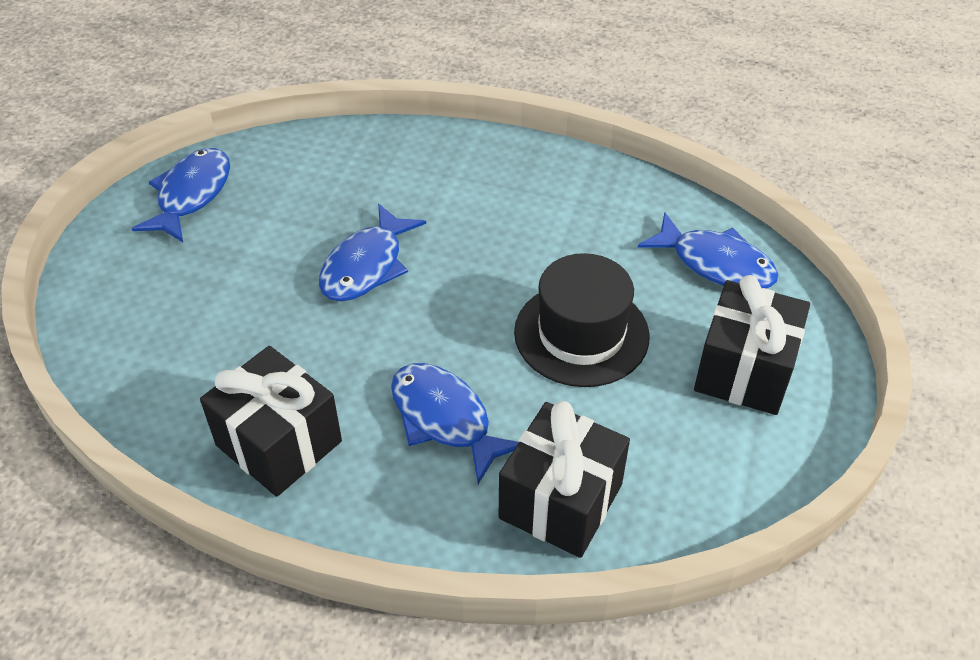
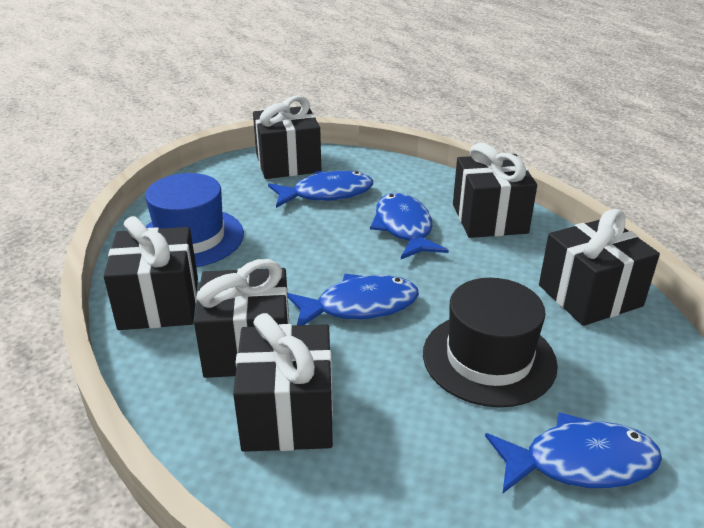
black gift: 3 -> 6
blue hat: 0 -> 1

